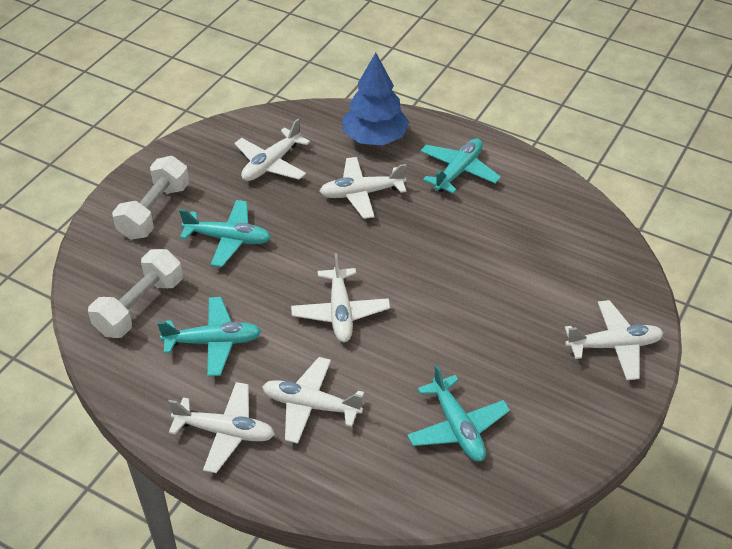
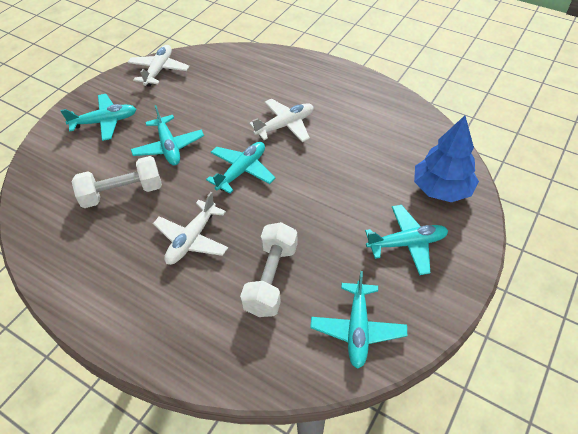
turquoise plane: 4 -> 5
white plane: 6 -> 3

